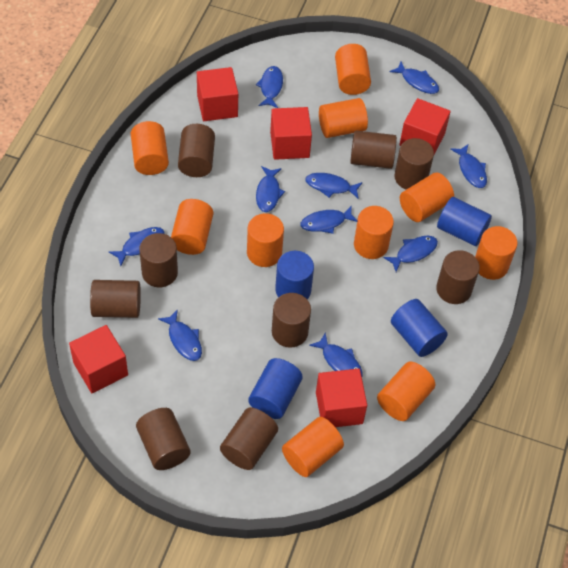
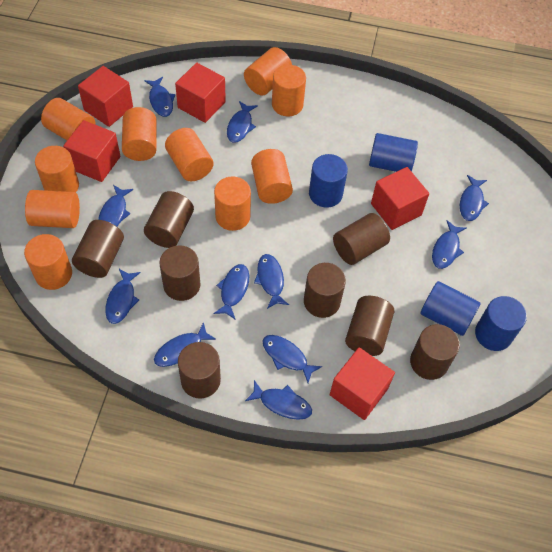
blue fish: 10 -> 11
brown cylinder: 9 -> 8

